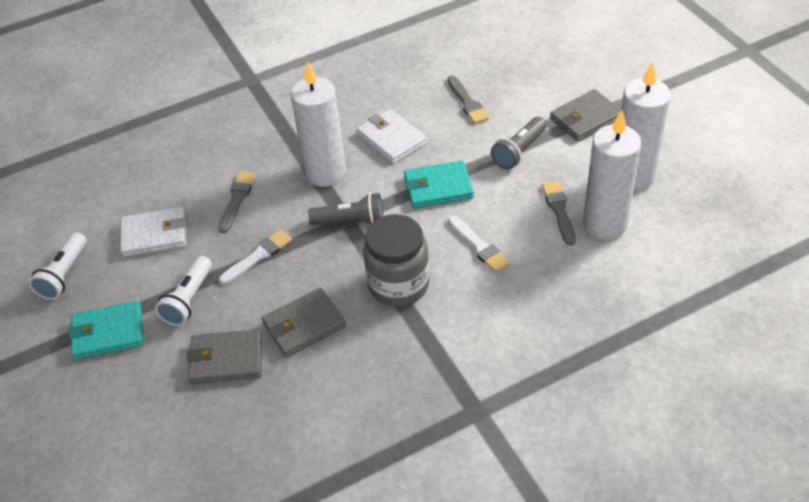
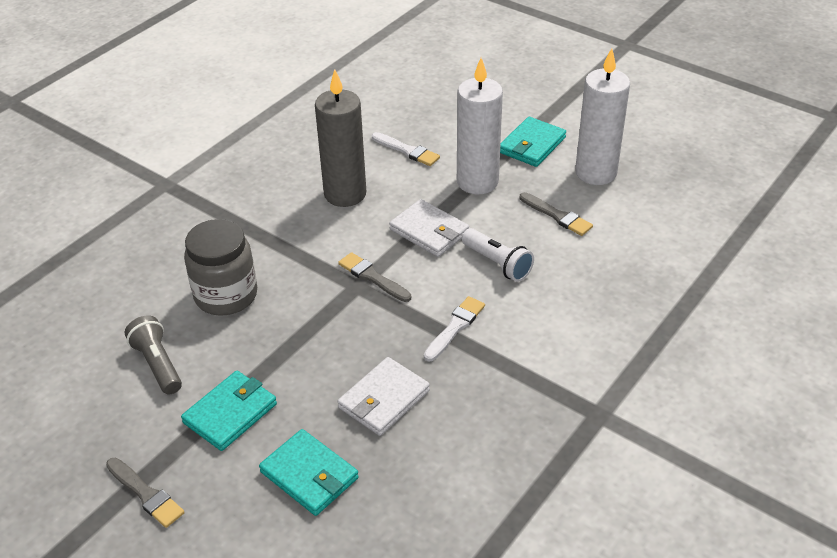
grey candle: 0 -> 1
grey flashlight: 2 -> 1
grey wallet: 3 -> 0
turquoise wallet: 2 -> 3
white candle: 3 -> 2
white flashlight: 2 -> 1

